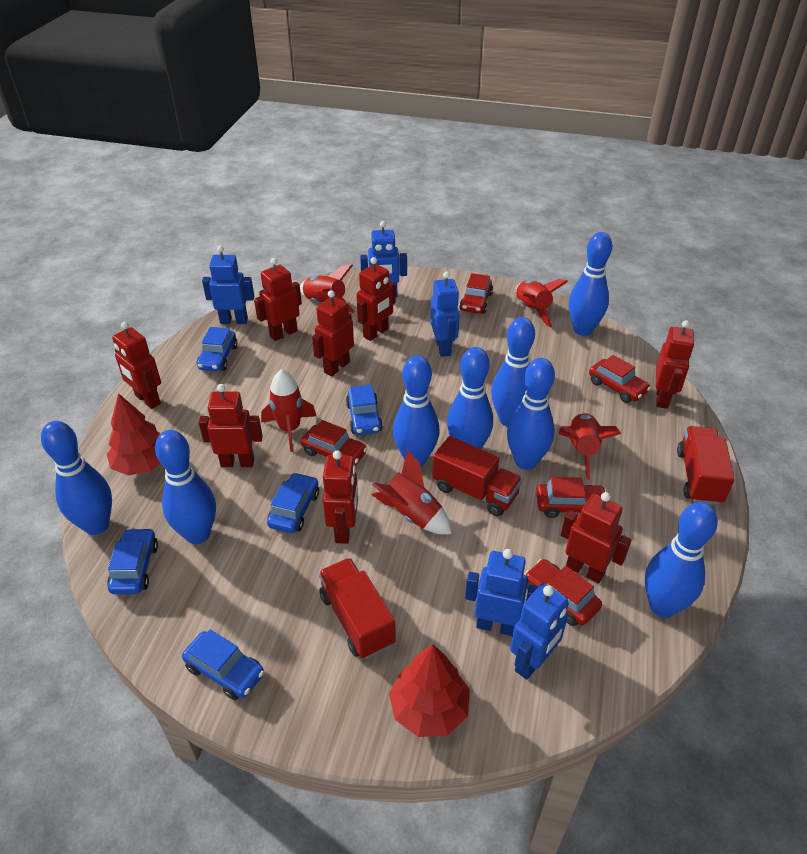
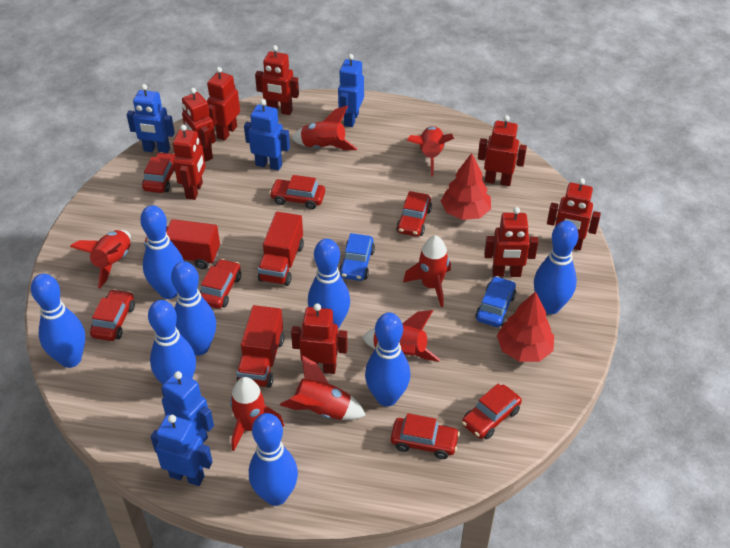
blue car: 5 -> 2
red car: 5 -> 7
red rocket: 5 -> 7

